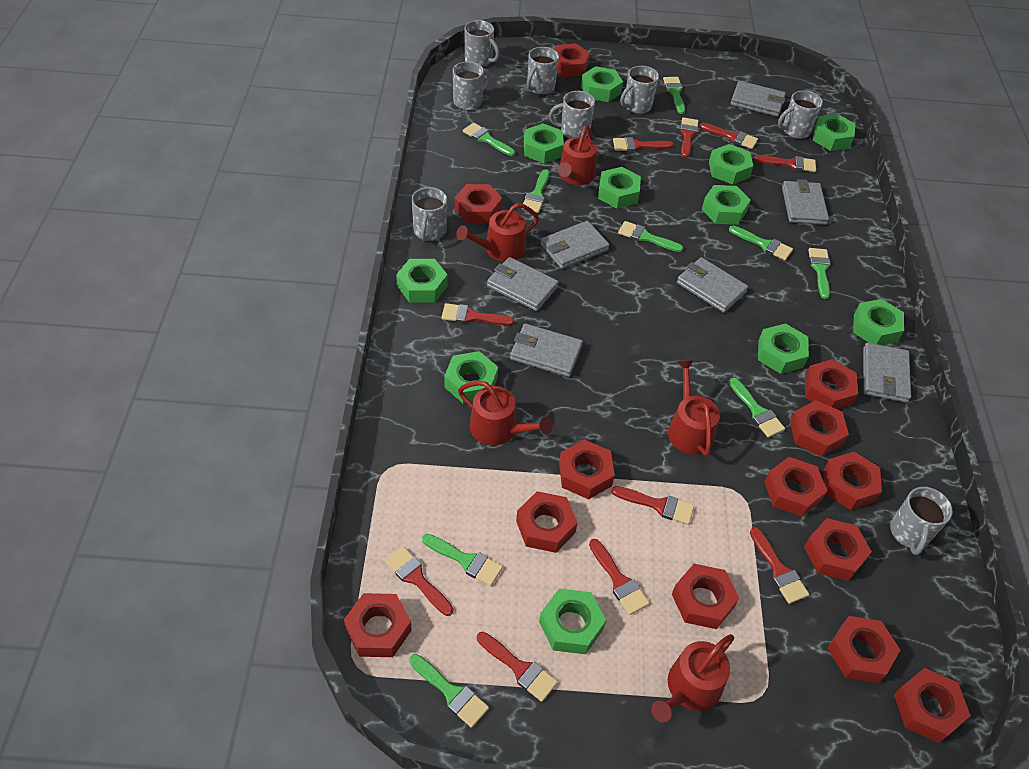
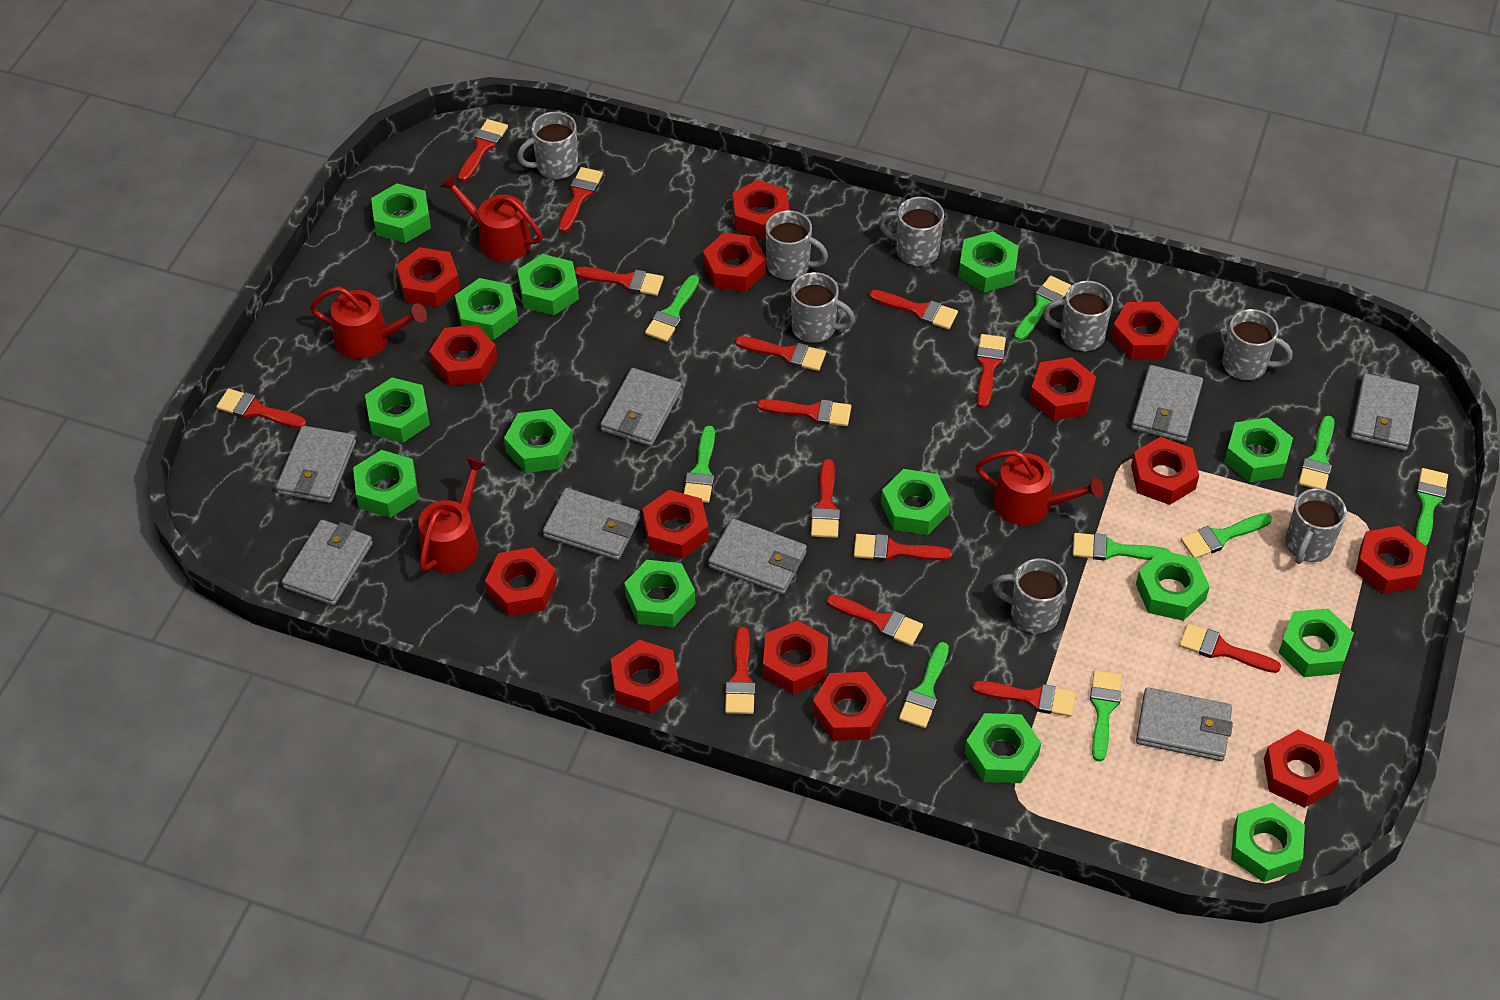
green nut: 11 -> 14
grey wallet: 7 -> 8
red brush: 10 -> 14
red nut: 13 -> 14
red watering can: 5 -> 4

